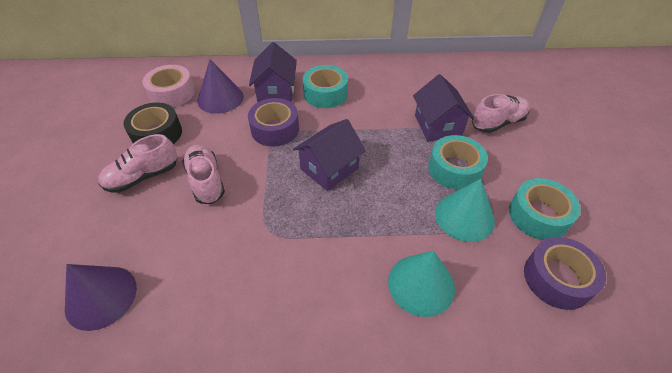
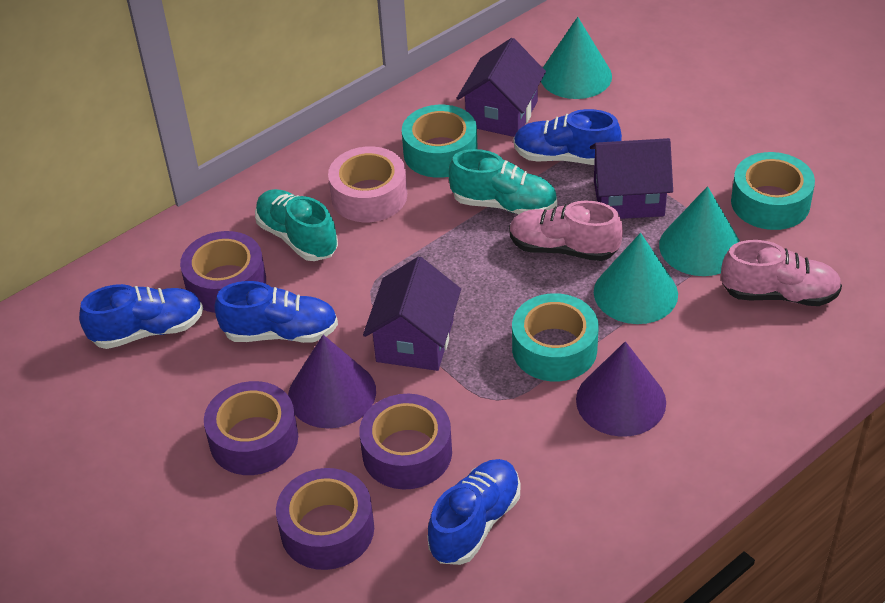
black tape: 1 -> 0
blue shoe: 0 -> 4
pink shoe: 3 -> 2
purple tape: 2 -> 4
turquoise cone: 2 -> 3
turquoise shoe: 0 -> 2

